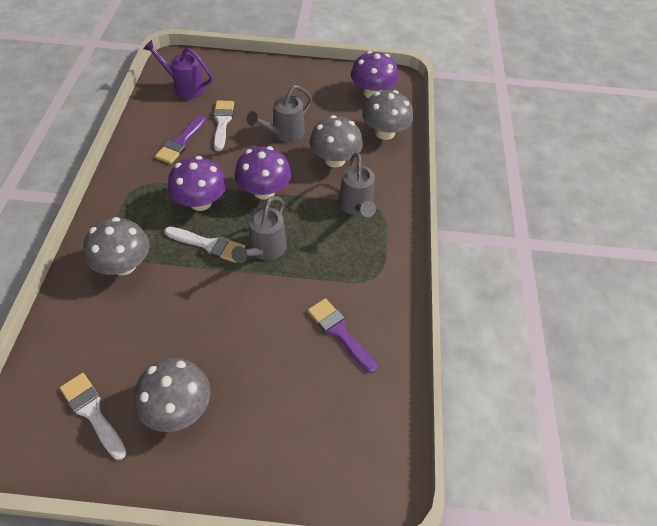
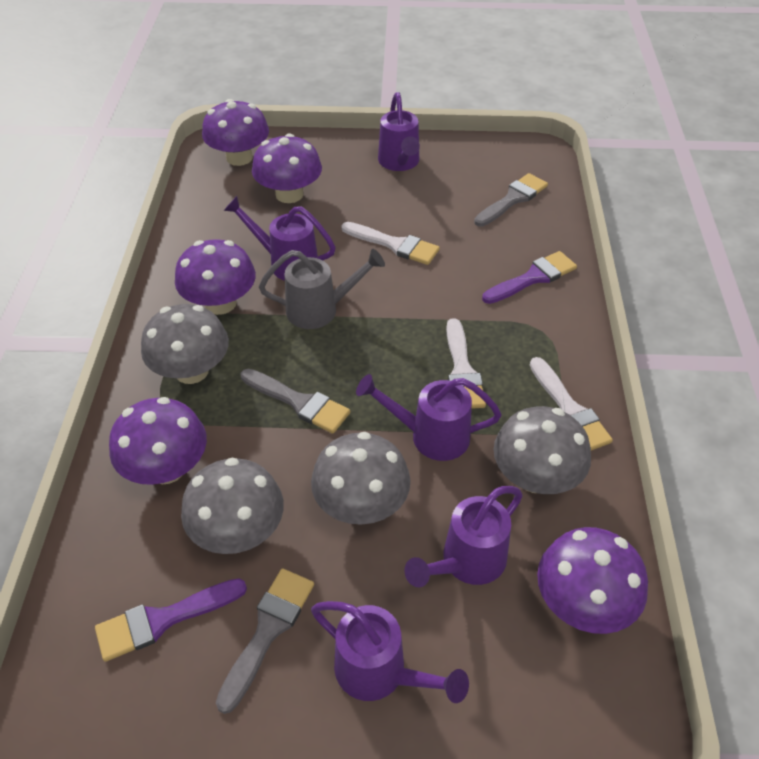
grey brush: 0 -> 3
grey watering can: 3 -> 1
purple mushroom: 3 -> 5
purple watering can: 1 -> 5

